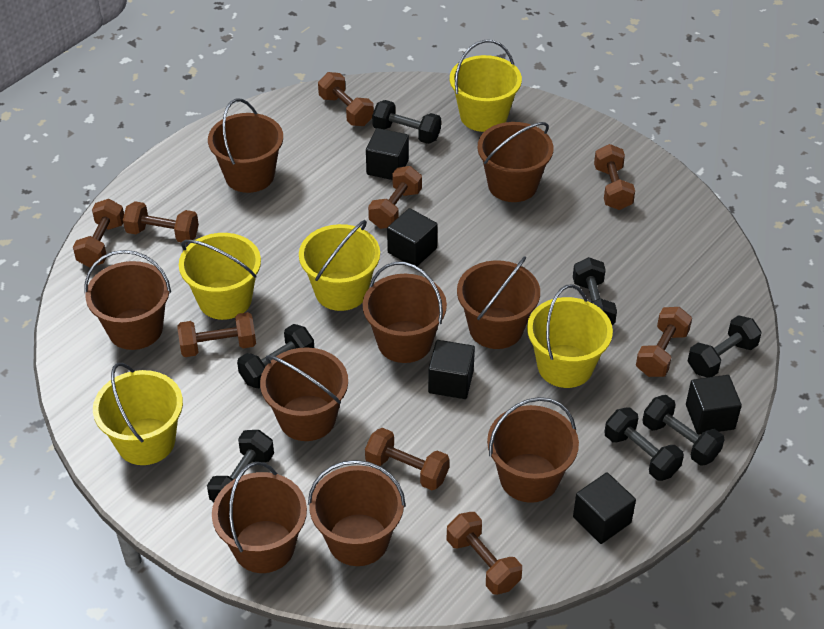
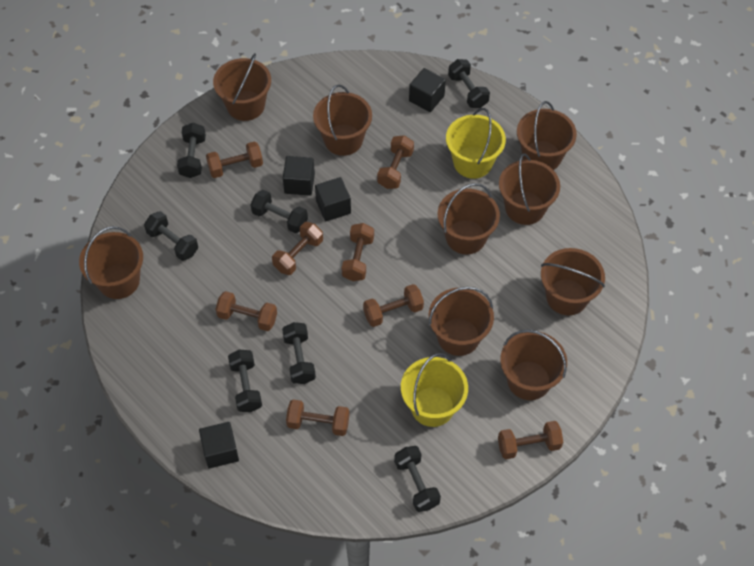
black cube: 5 -> 4
brown dumbbell: 9 -> 8
yellow bucket: 5 -> 2

